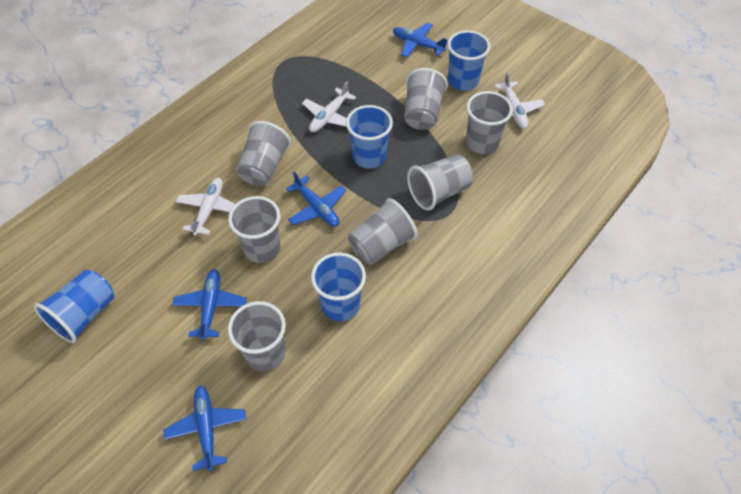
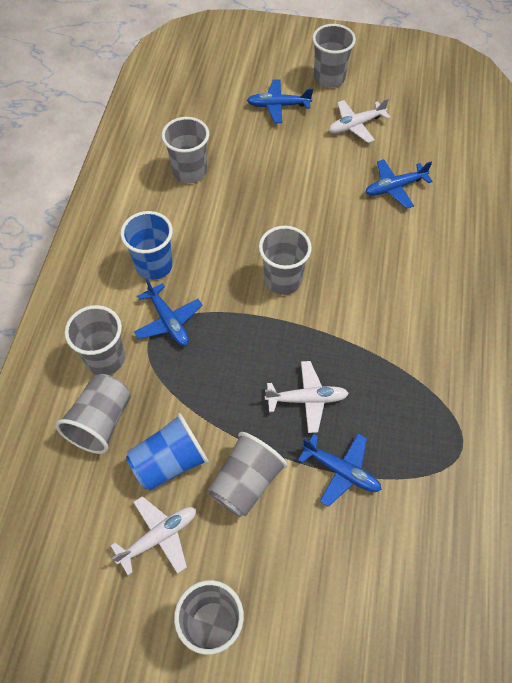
blue cup: 4 -> 2

